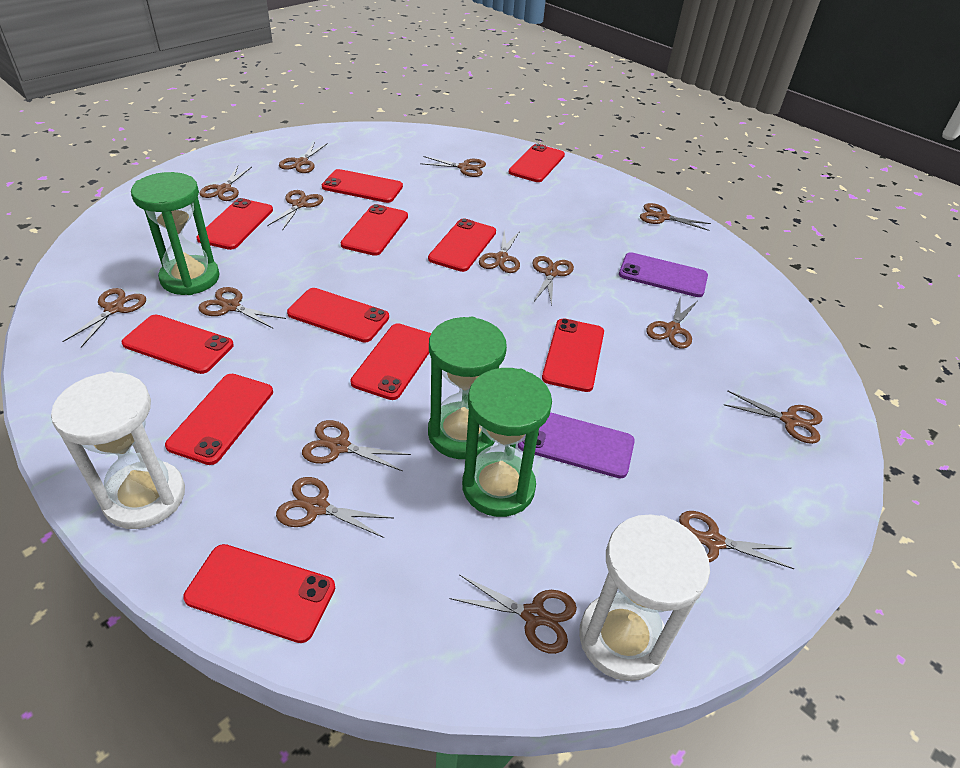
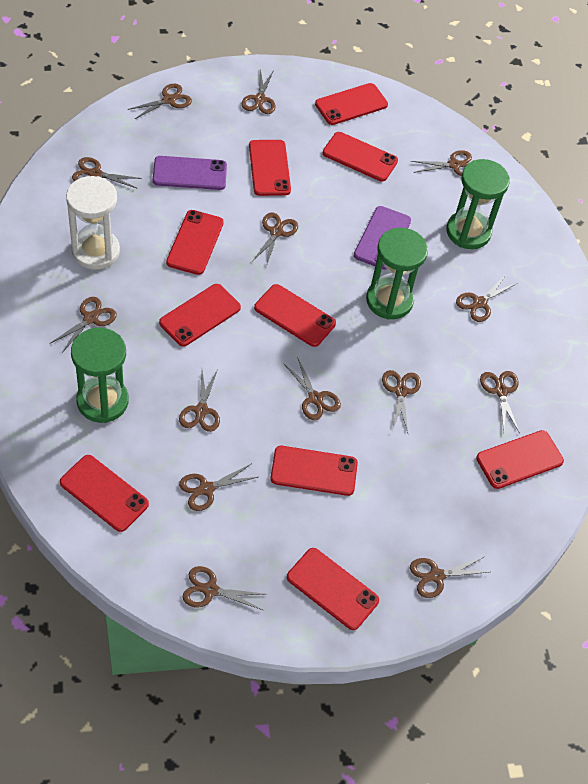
brown scissors: 15 -> 14
red phone: 11 -> 10
white hourglass: 2 -> 1

